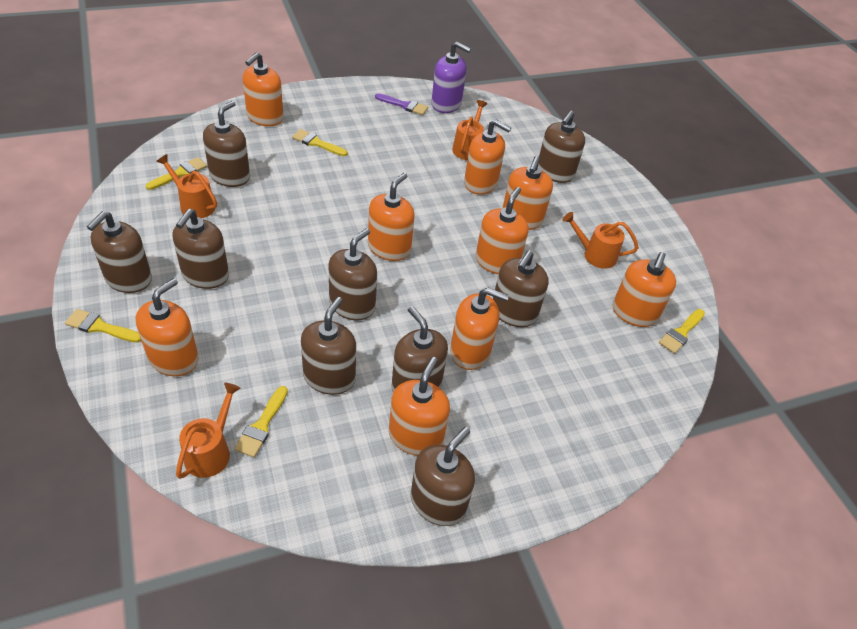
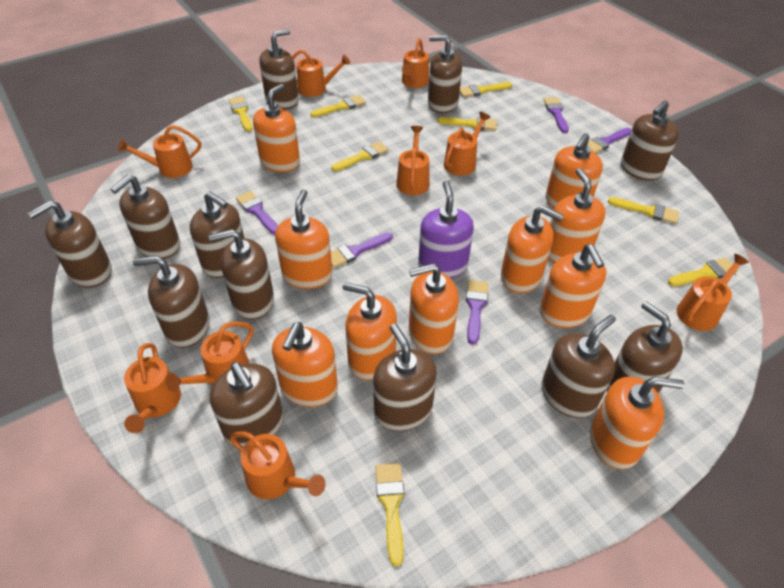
brown soap dispenser: 9 -> 12
orange soap dispenser: 9 -> 10
orange watering can: 4 -> 9
purple brush: 1 -> 5
yellow brush: 5 -> 8

